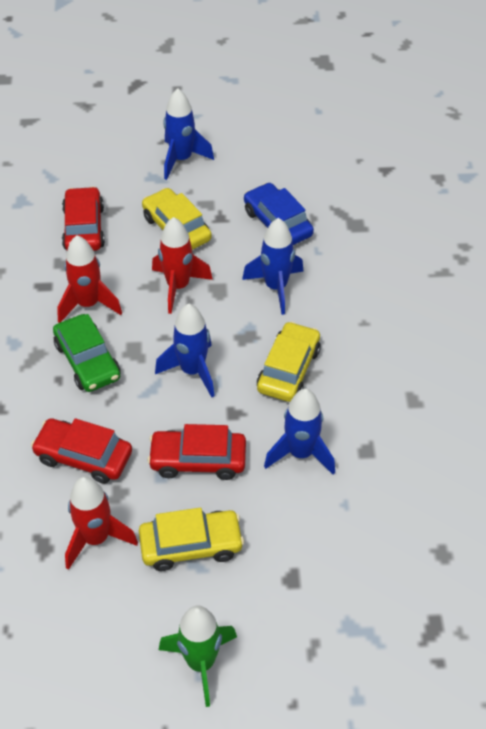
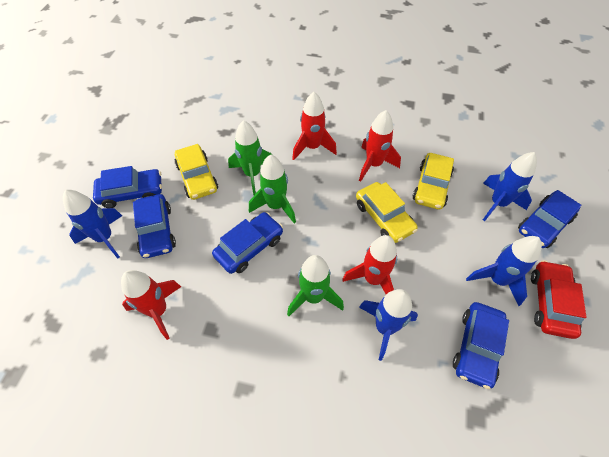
blue car: 1 -> 5
green car: 1 -> 0
green rocket: 1 -> 3
red car: 3 -> 1
red rocket: 3 -> 4

